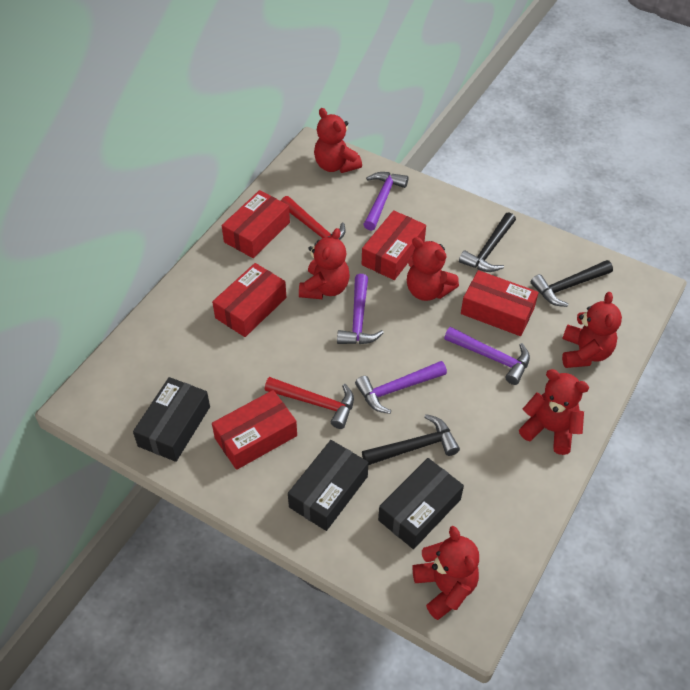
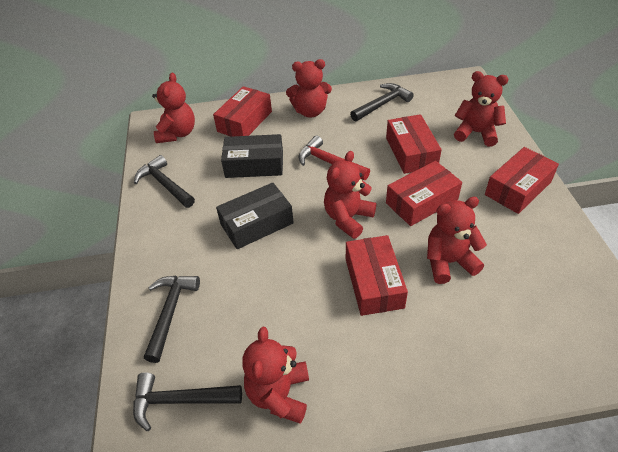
black box: 3 -> 2
black hammer: 3 -> 4
purple hammer: 4 -> 0
red hammer: 2 -> 1

